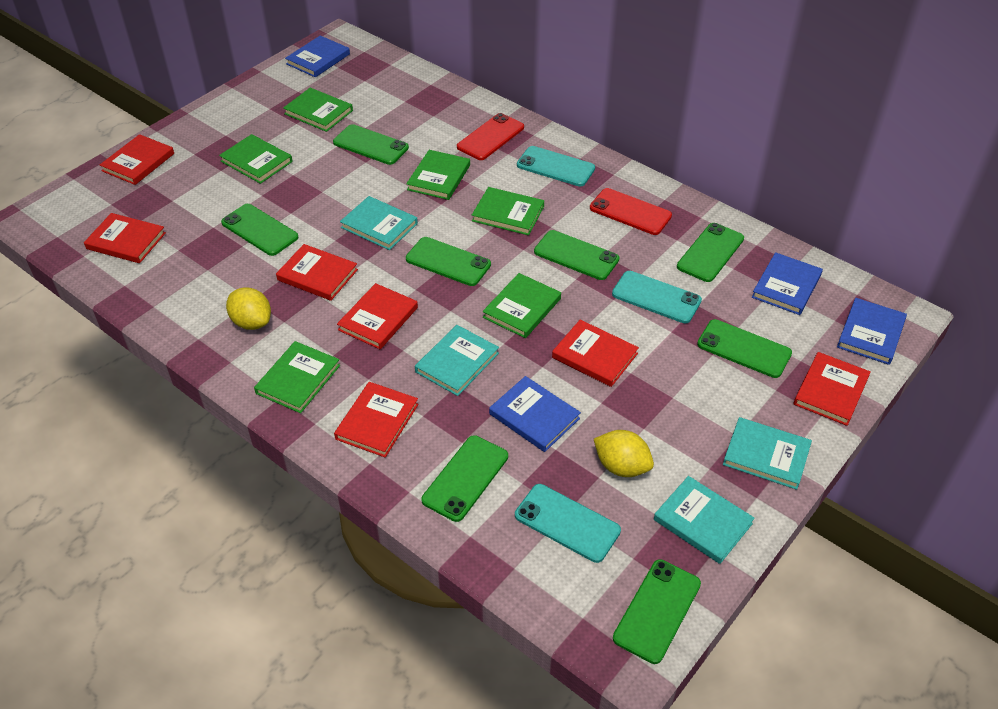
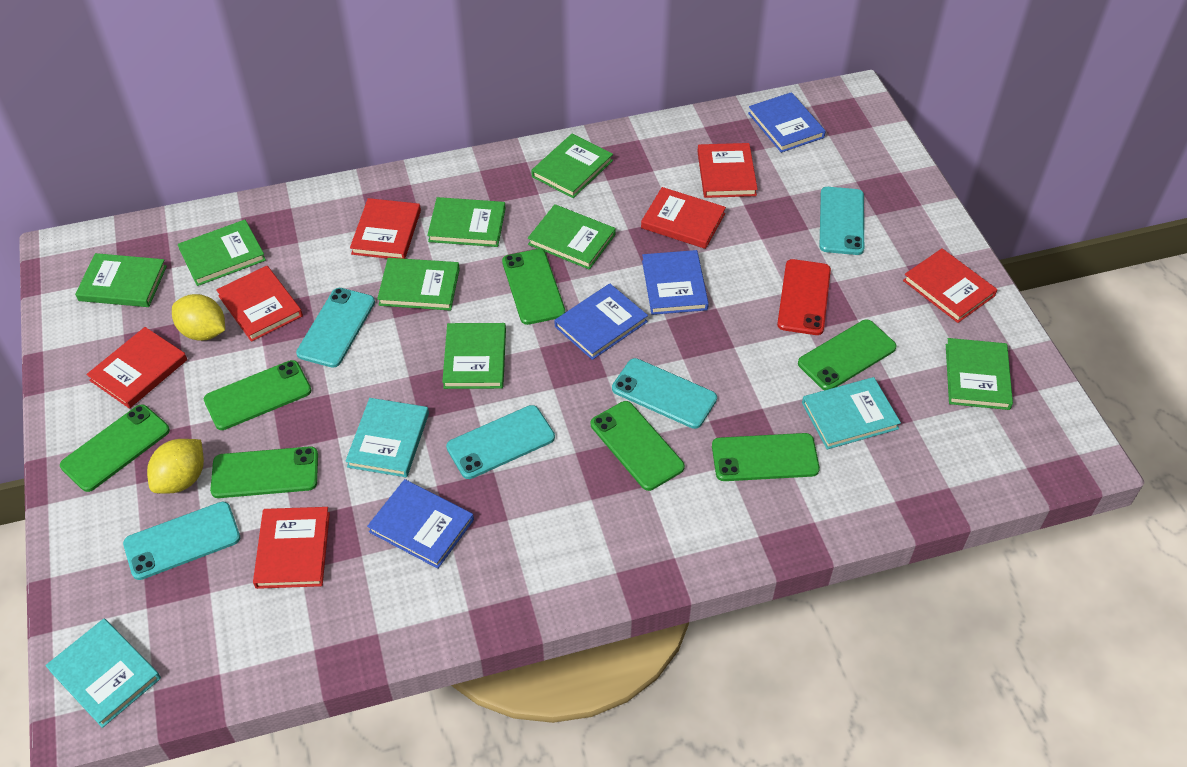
green book: 6 -> 8
green phone: 8 -> 7
red phone: 2 -> 1
turquoise book: 4 -> 3
turquoise phone: 3 -> 5

